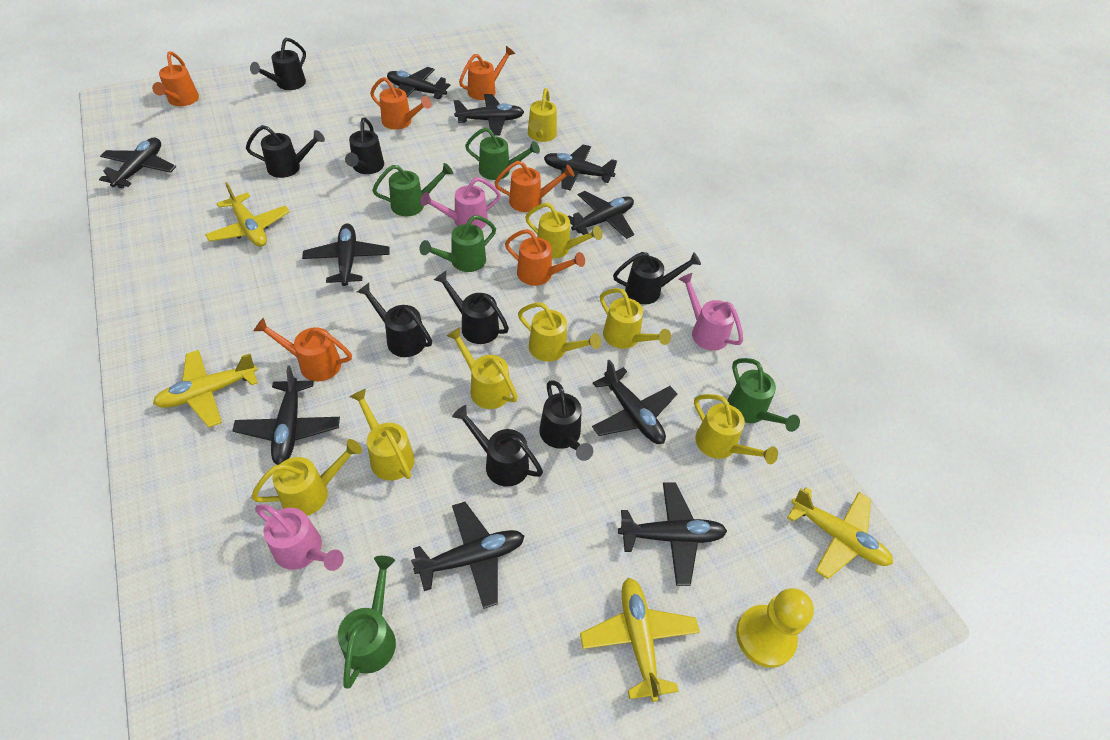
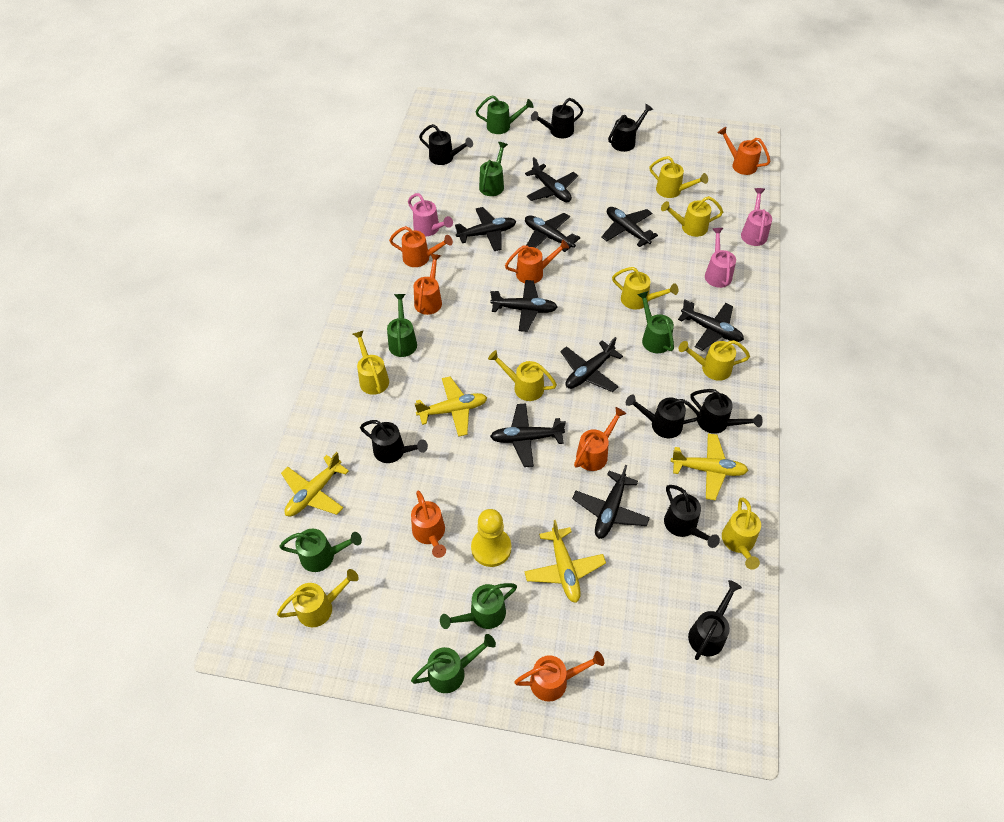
black plane: 10 -> 9
green watering can: 5 -> 7
orange watering can: 6 -> 7

